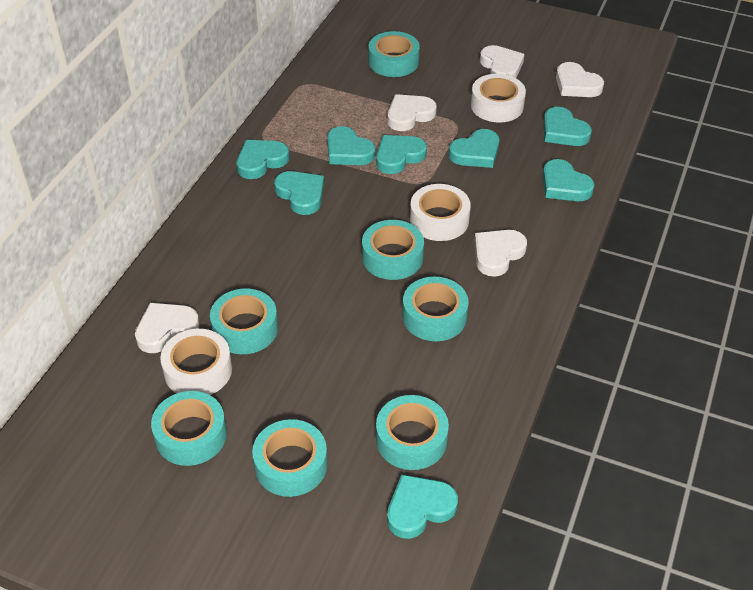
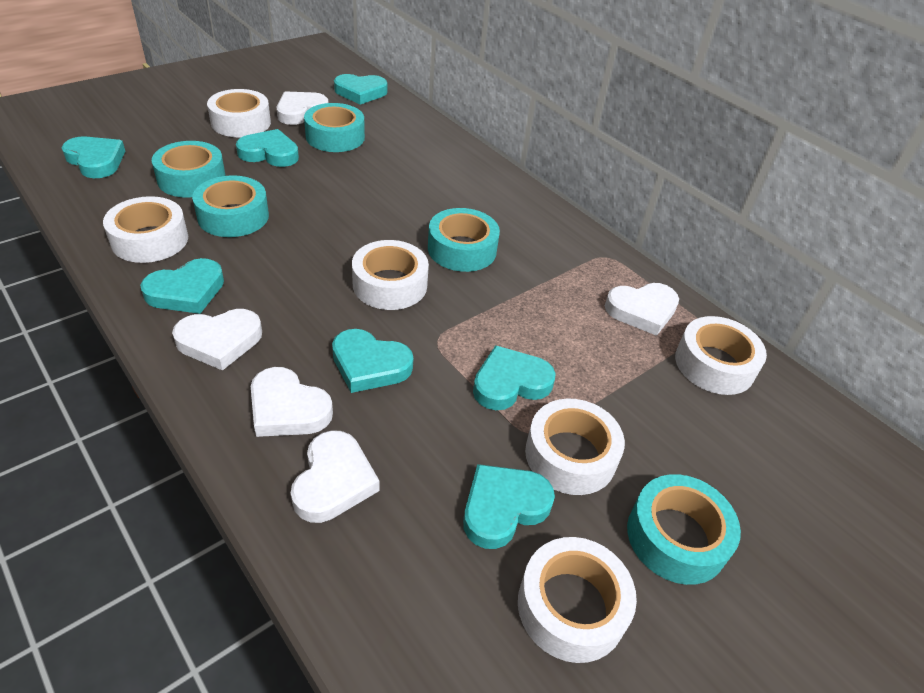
turquoise heart: 8 -> 7
turquoise tape: 7 -> 5
white tape: 3 -> 6

